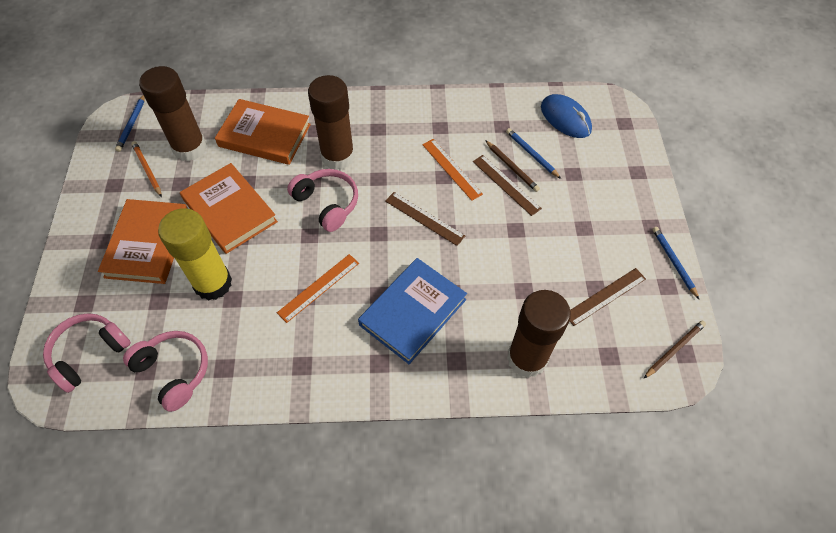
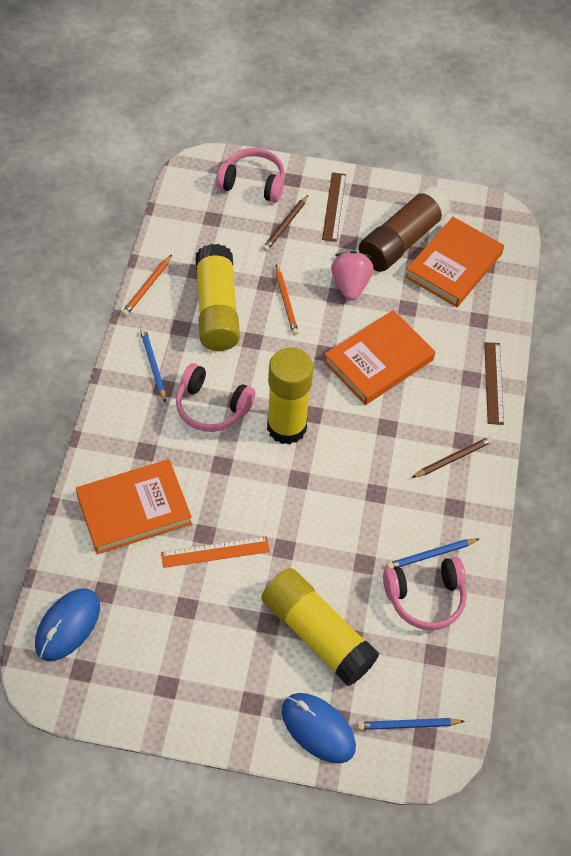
blue book: 1 -> 0
blue mouse: 1 -> 2
brown glue stick: 3 -> 1
brown ruler: 3 -> 2
orange pencil: 1 -> 2
orange ruler: 2 -> 1
pink strawberry: 0 -> 1
yellow glue stick: 1 -> 3

